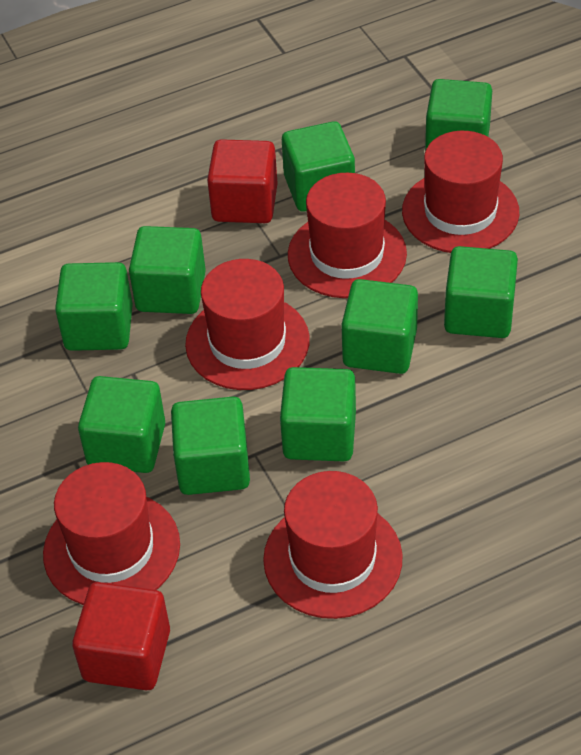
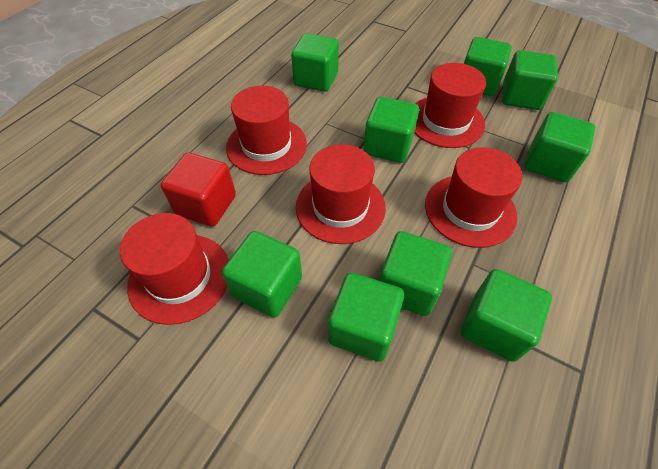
red cube: 2 -> 1

